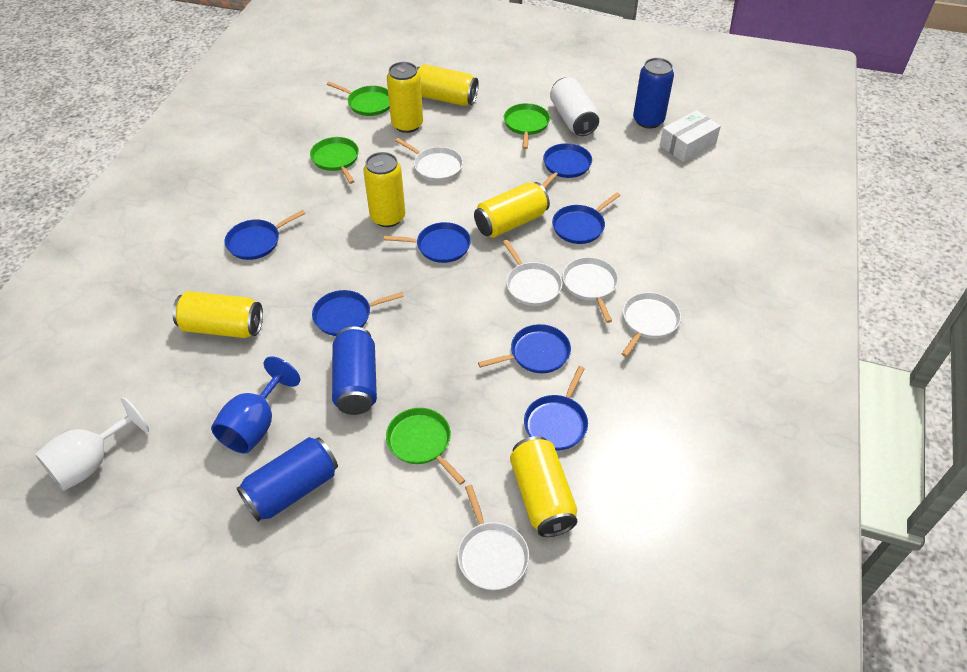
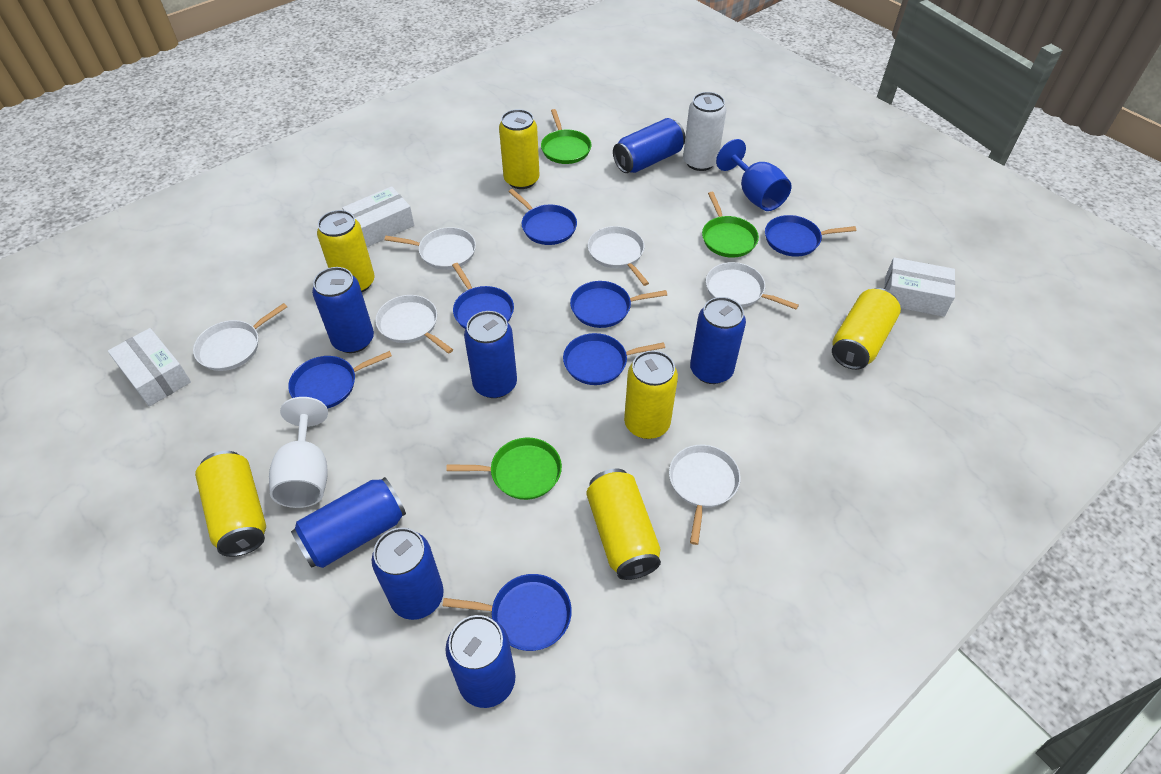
blue can: 3 -> 7
green pan: 4 -> 3
white box: 1 -> 3
white pan: 5 -> 6

